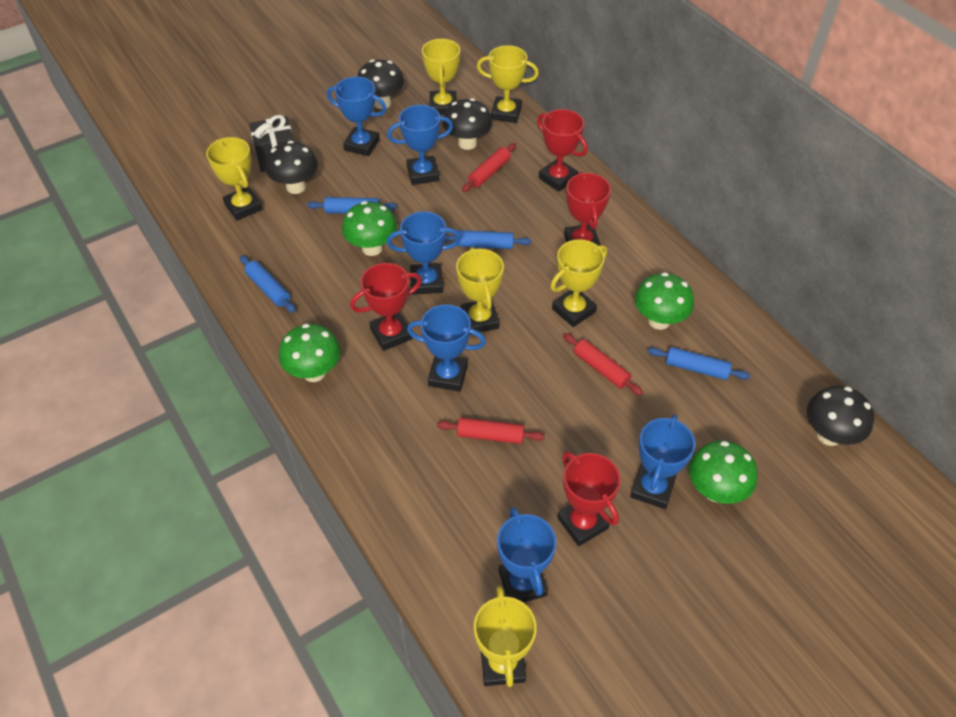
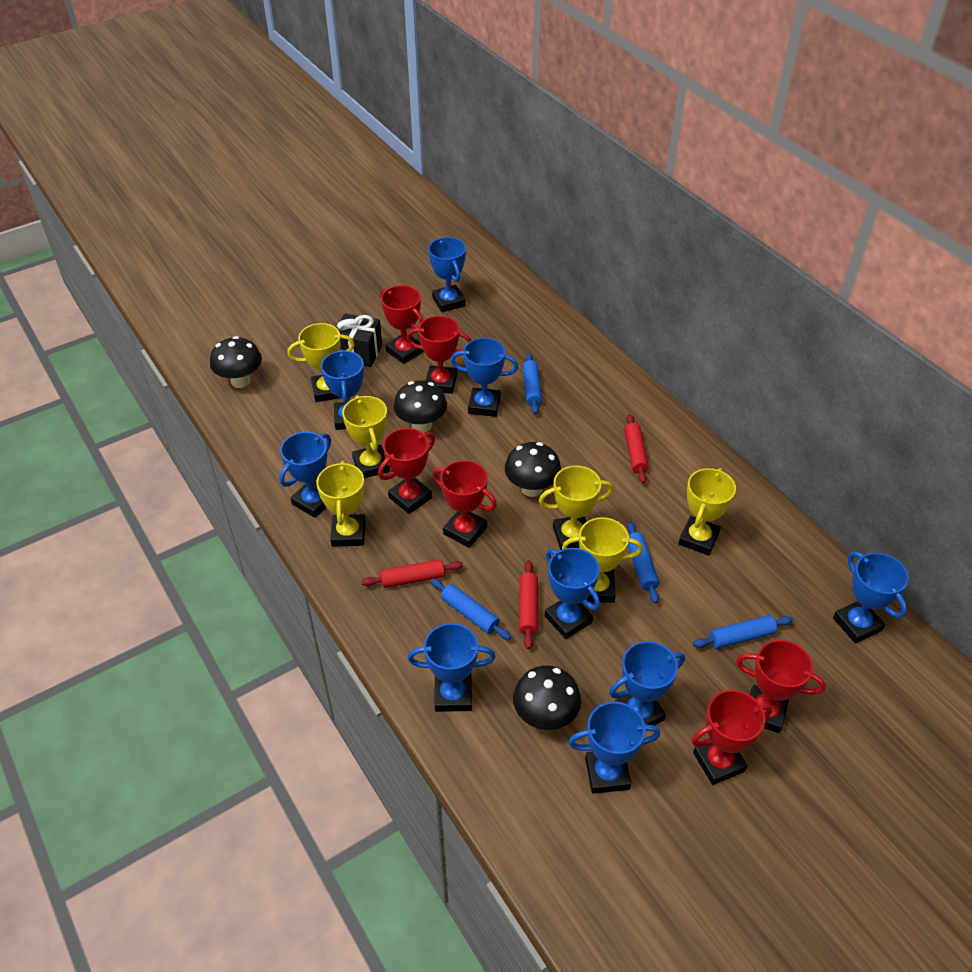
blue trophy: 6 -> 9
green mushroom: 4 -> 0
red trophy: 4 -> 6

